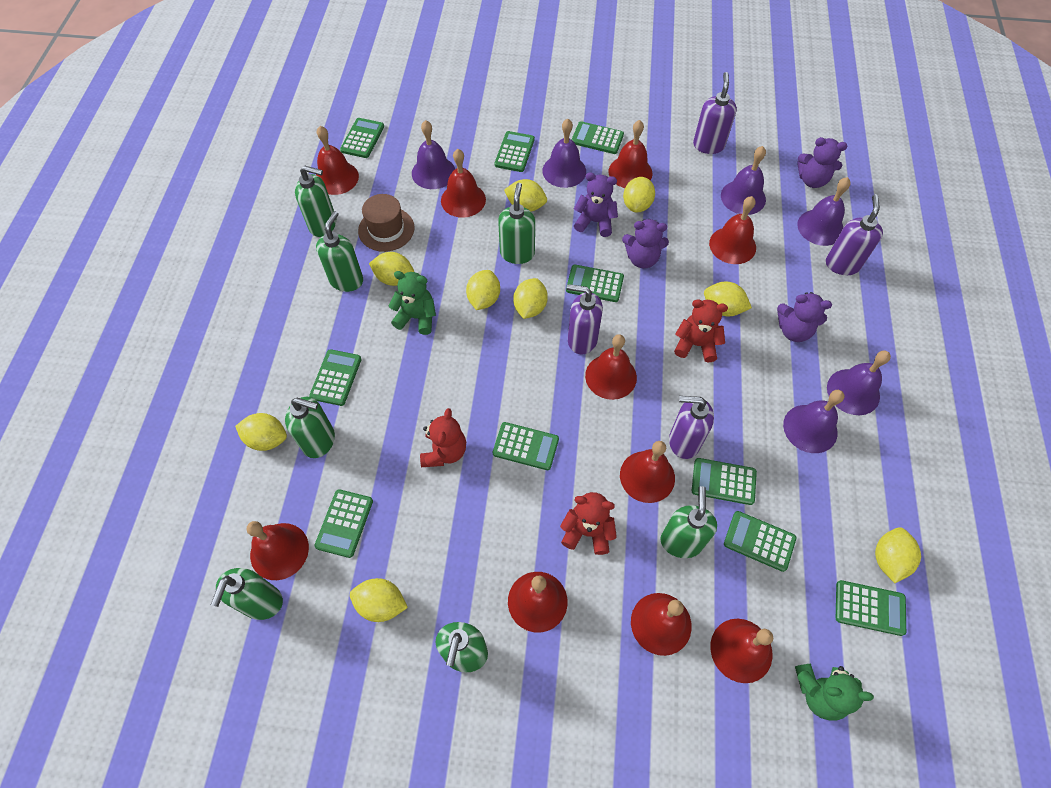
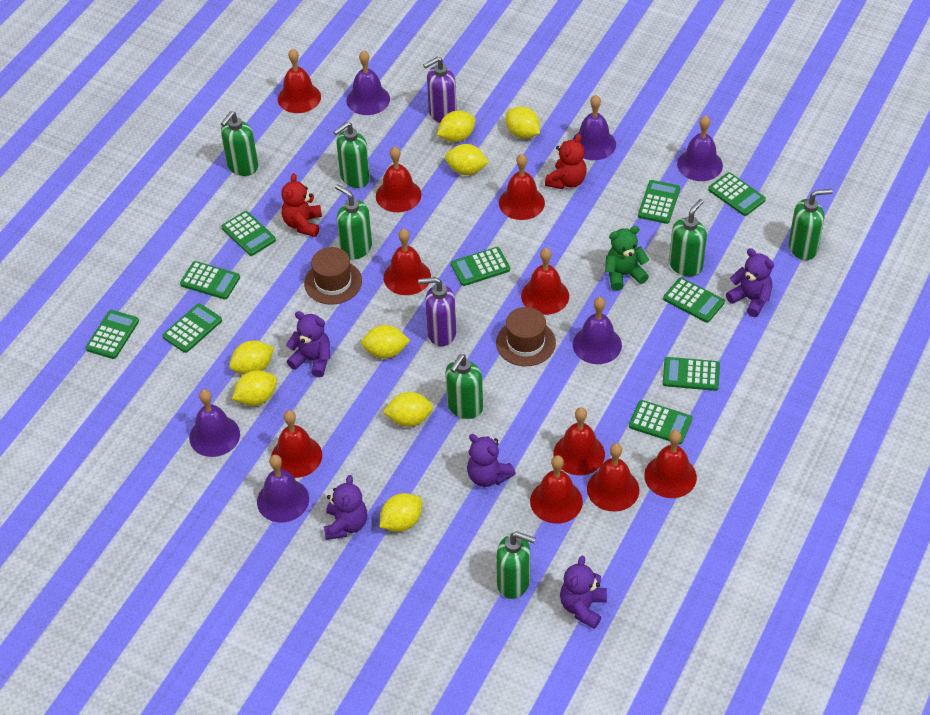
brown hat: 1 -> 2
green teddy bear: 2 -> 1
purple soap dispenser: 4 -> 2
purple teddy bear: 4 -> 5
red teddy bear: 3 -> 2
yellow lemon: 9 -> 8

